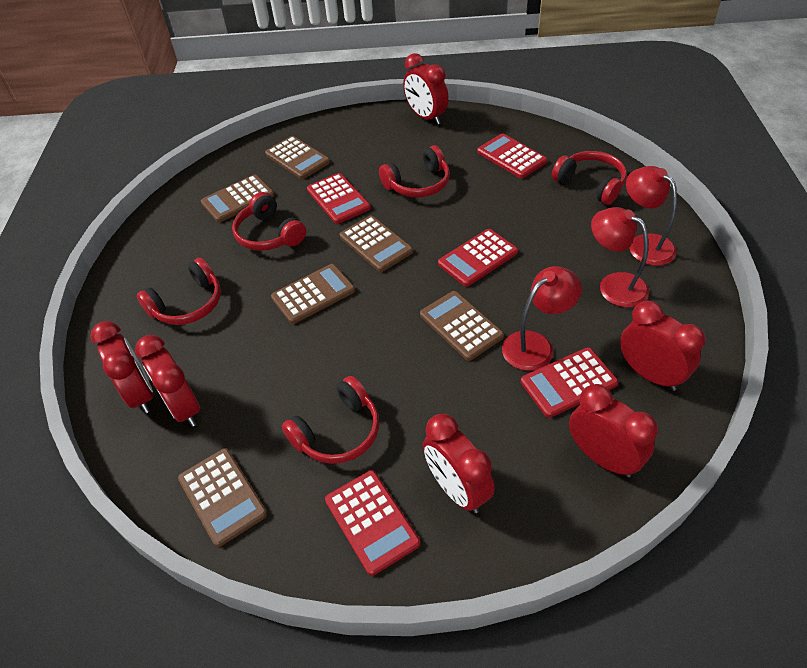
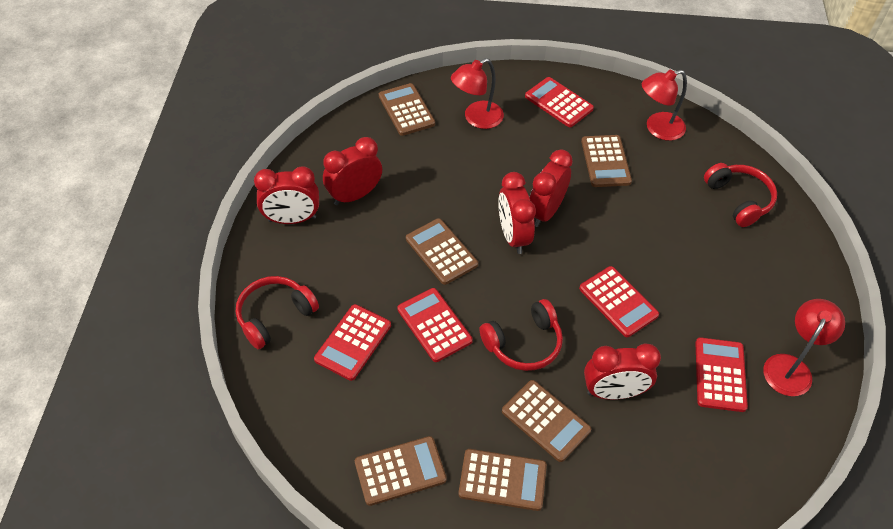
red clock: 6 -> 5
red headphones: 5 -> 3

